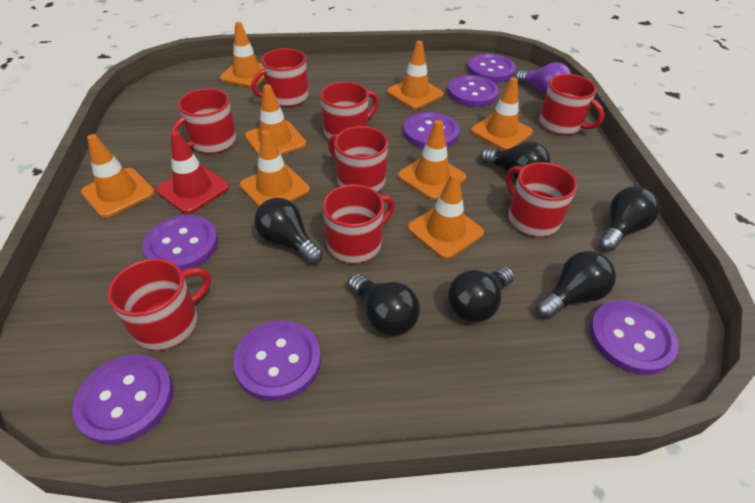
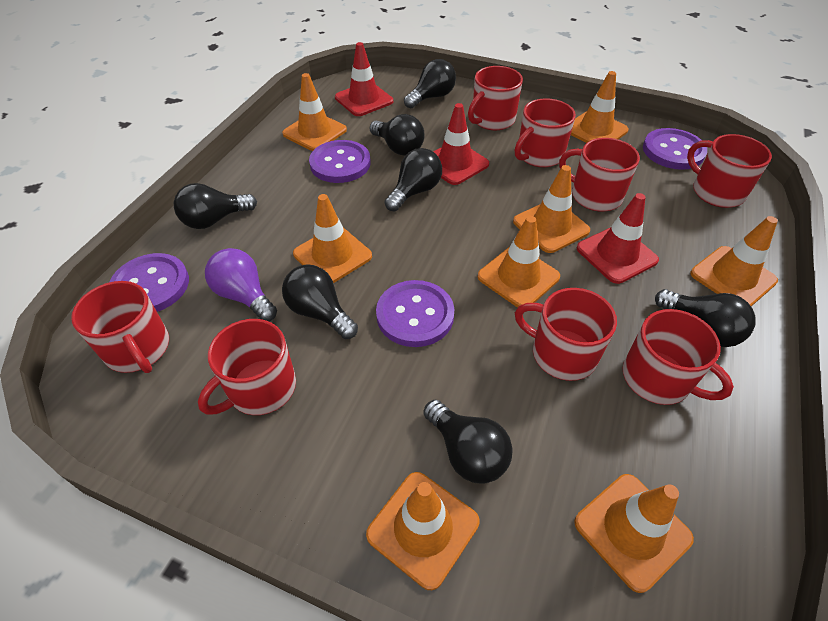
black light bulb: 6 -> 7
purple button: 7 -> 4
red traffic cone: 1 -> 3

